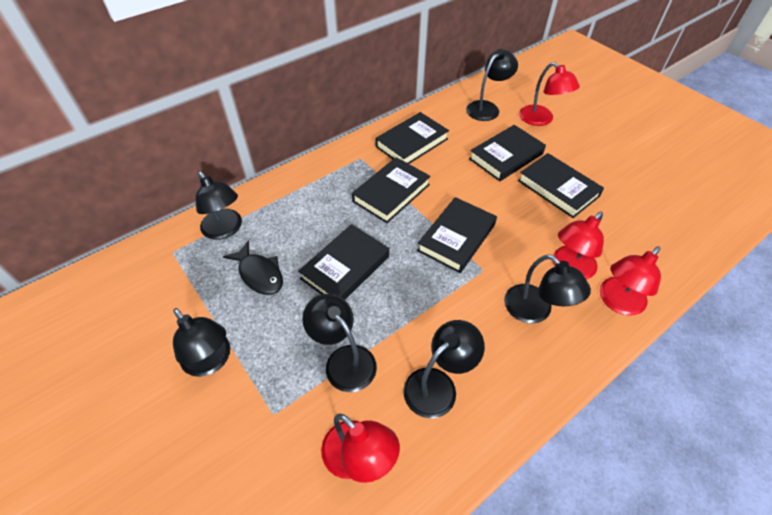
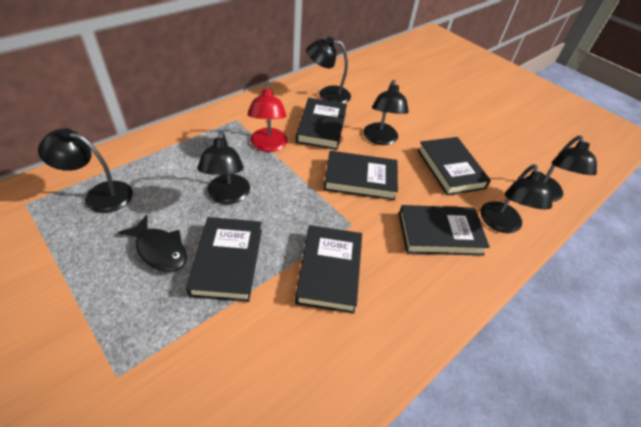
red lamp: 4 -> 1

